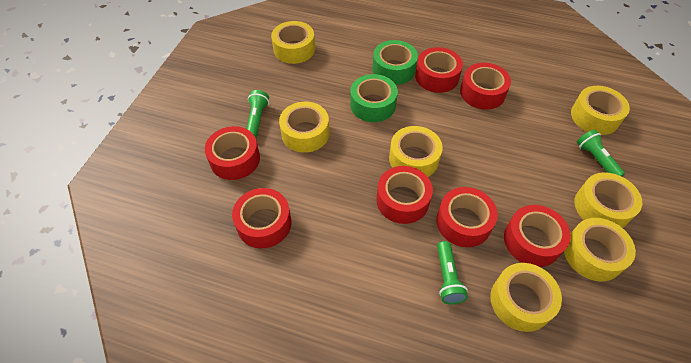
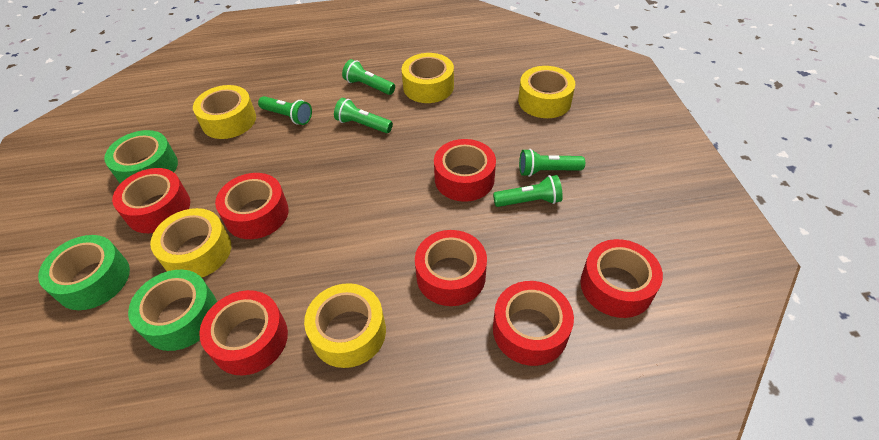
green flashlight: 3 -> 5
green tape: 2 -> 3
yellow tape: 7 -> 5

